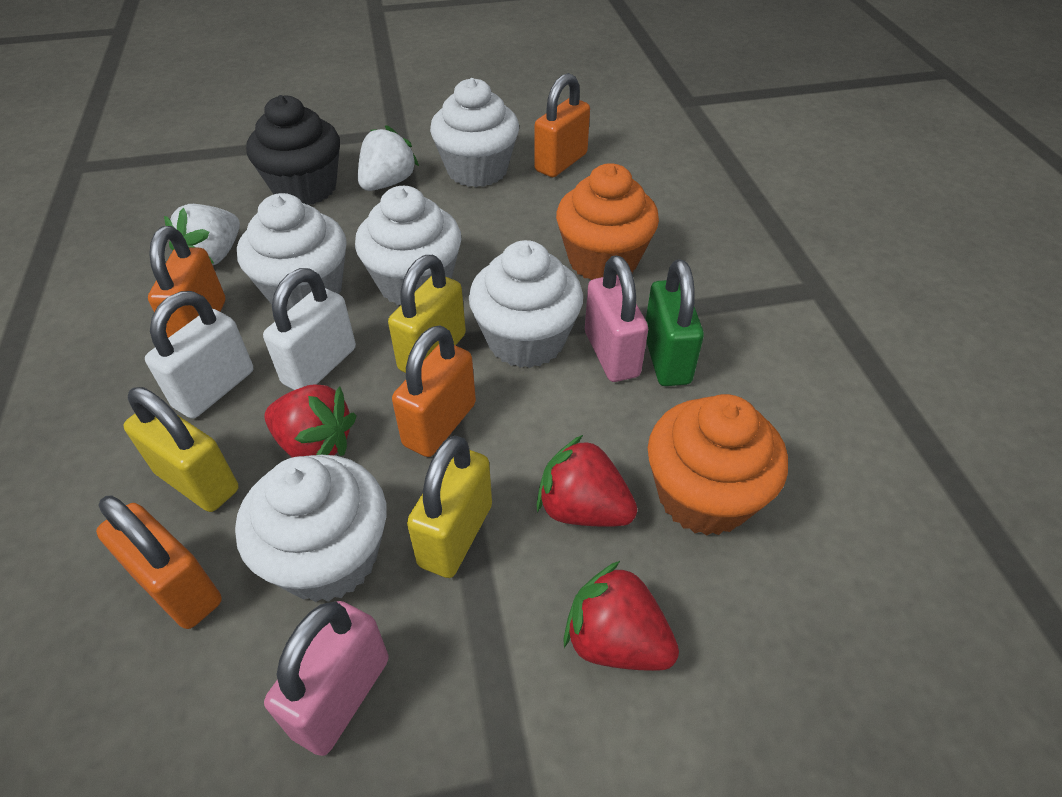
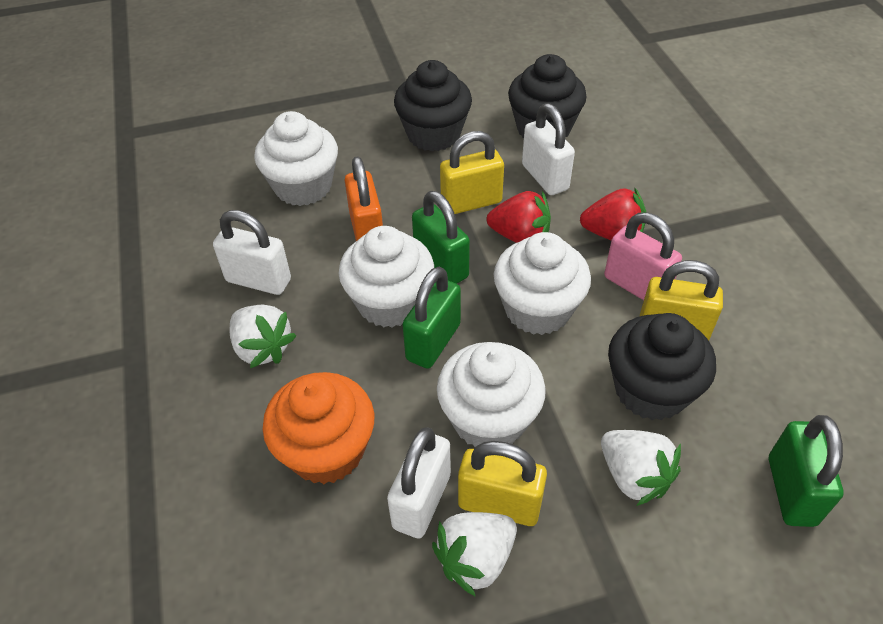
black cupcake: 1 -> 3
green padlock: 1 -> 3
orange cupcake: 2 -> 1
orange padlock: 4 -> 1
pink padlock: 2 -> 1
red strawberry: 3 -> 2
white cupcake: 5 -> 4
white padlock: 2 -> 3
white strawberry: 2 -> 3

